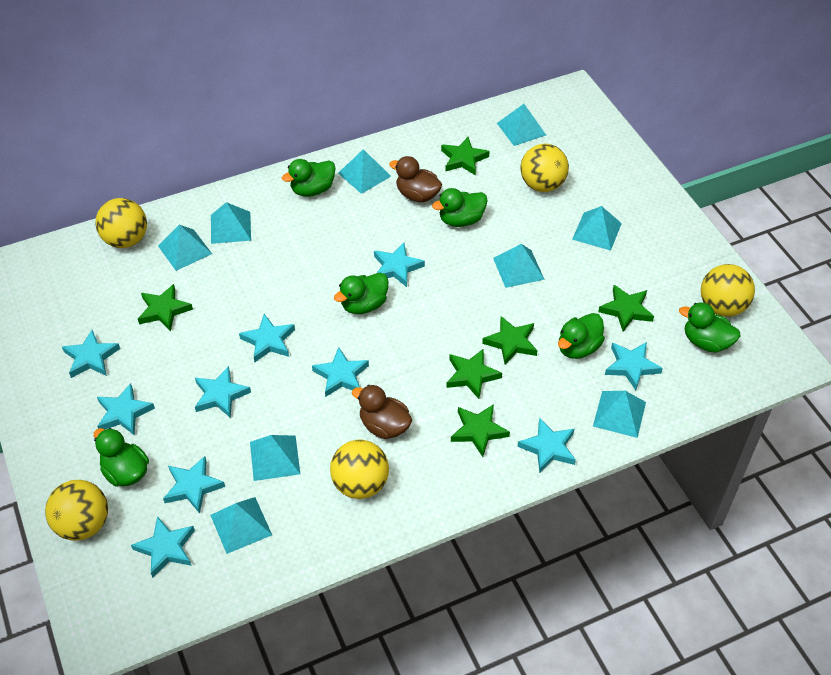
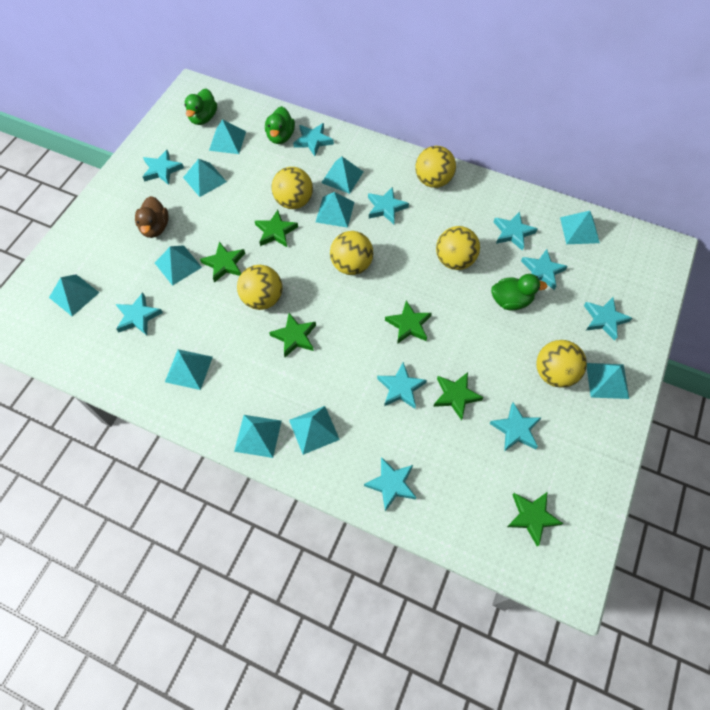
brown duck: 2 -> 1
green duck: 6 -> 3
turquoise pyramid: 9 -> 11
yellow ball: 5 -> 6

